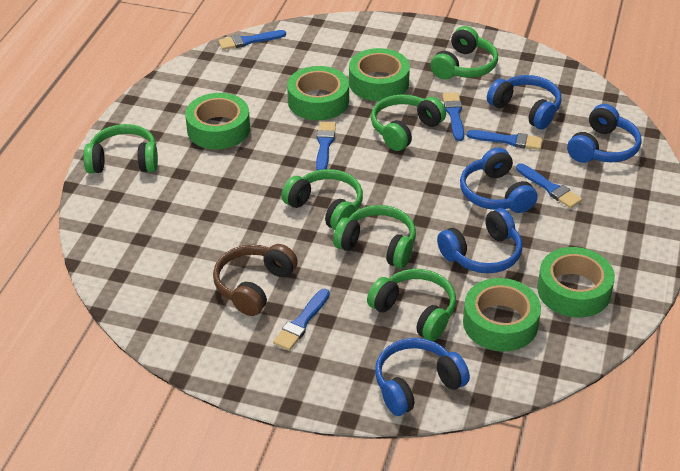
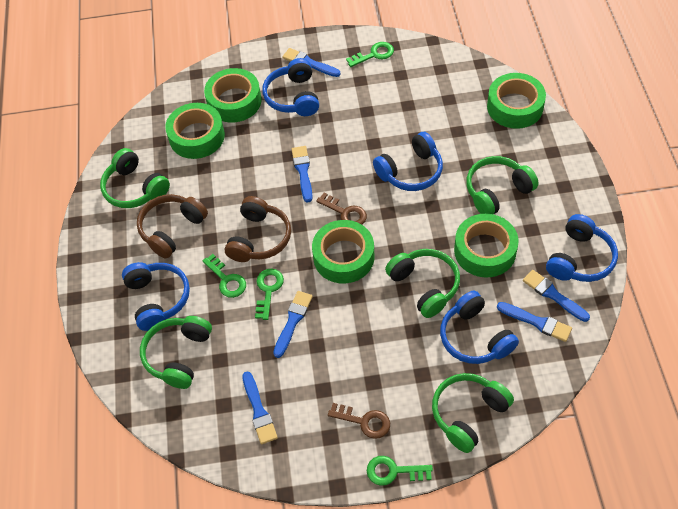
brown headphones: 1 -> 2
brown key: 0 -> 2
green headphones: 6 -> 5
green key: 0 -> 4

